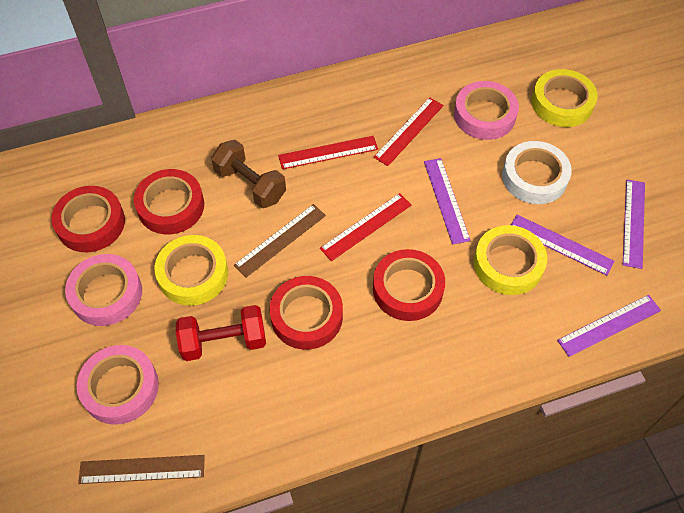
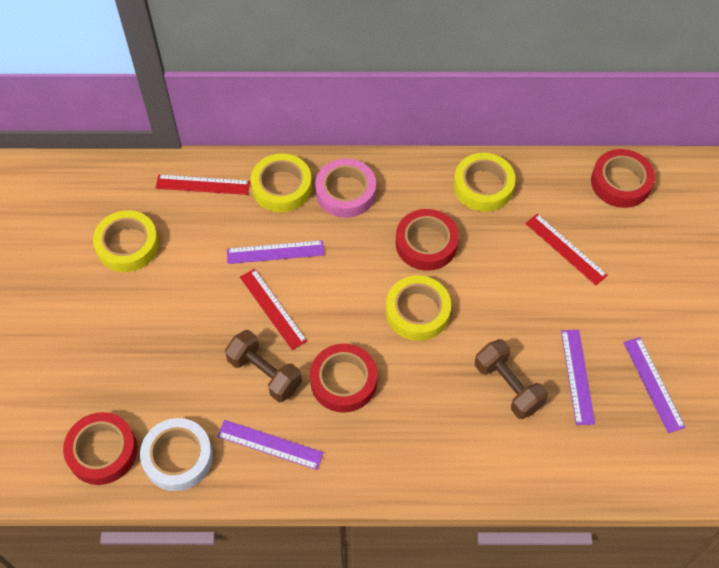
brown dumbbell: 1 -> 2
brown ruler: 2 -> 0
pink tape: 3 -> 1
red dumbbell: 1 -> 0
yellow tape: 3 -> 4

